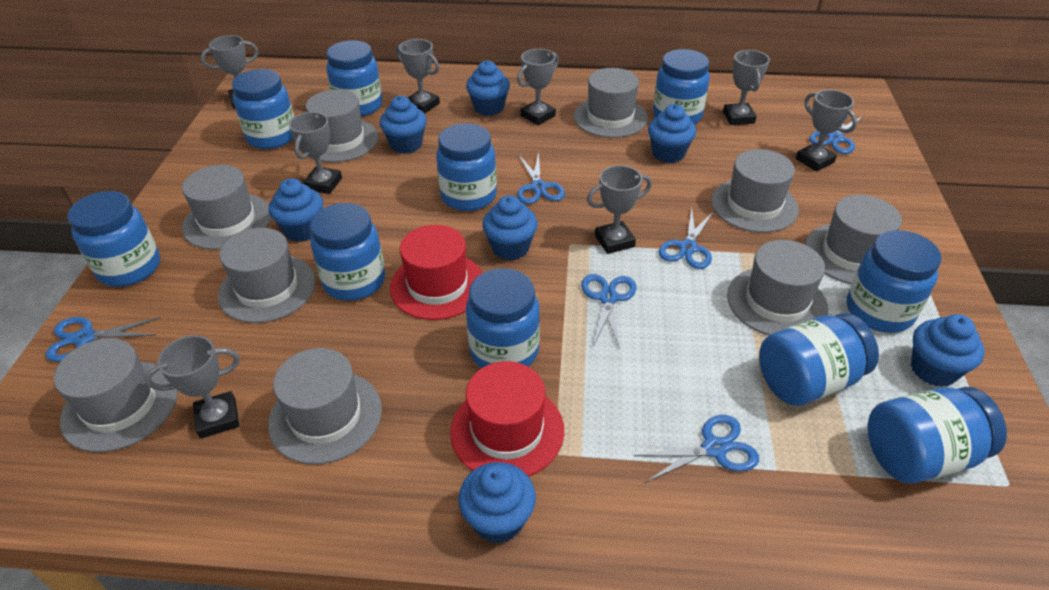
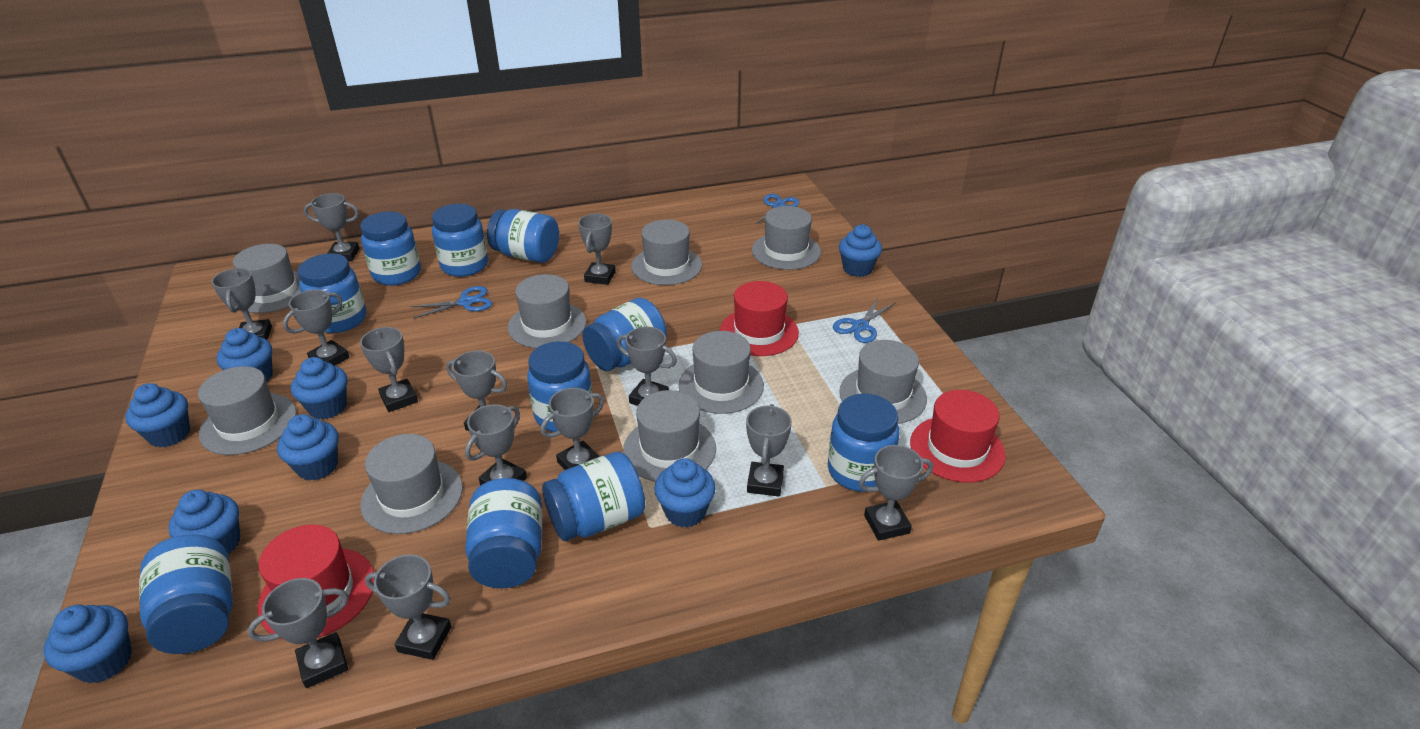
blue cupcake: 7 -> 8
blue scissors: 6 -> 3
grey trophy: 8 -> 13
red hat: 2 -> 3

